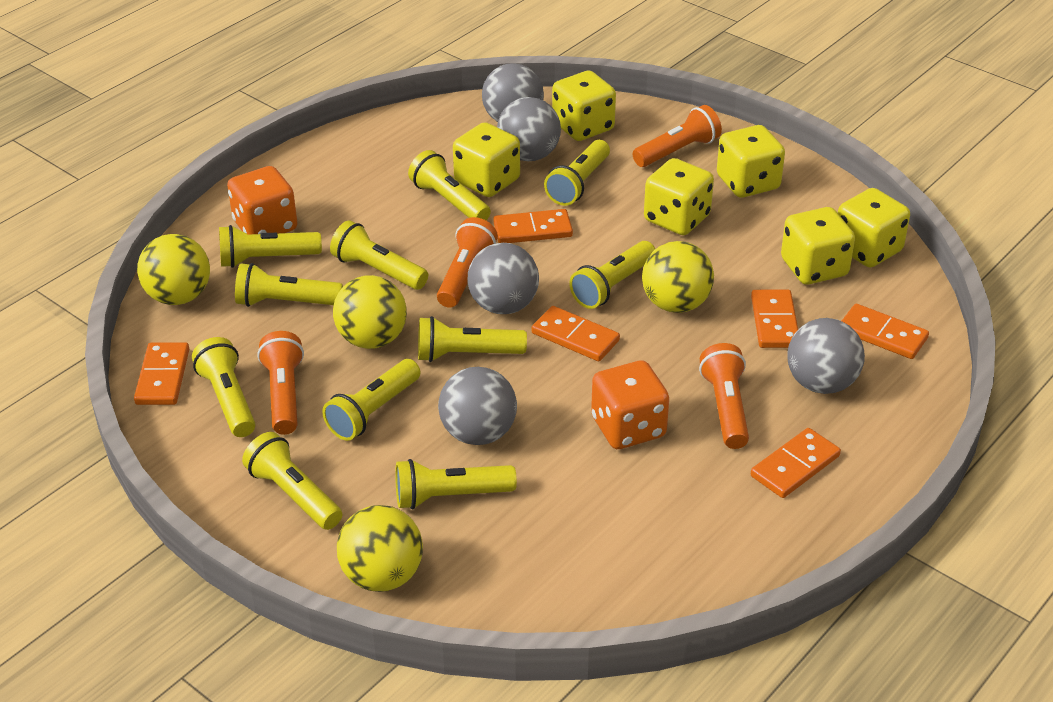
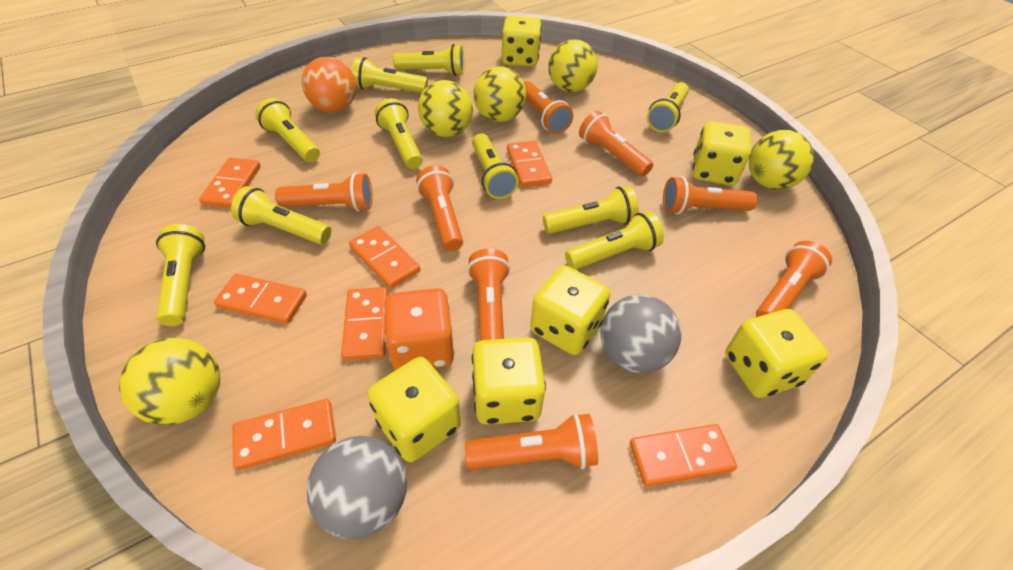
grey ball: 5 -> 2
orange ball: 0 -> 1
orange dice: 2 -> 1
orange domino: 6 -> 7
orange flashlight: 4 -> 8
yellow ball: 4 -> 5
yellow flashlight: 11 -> 10

